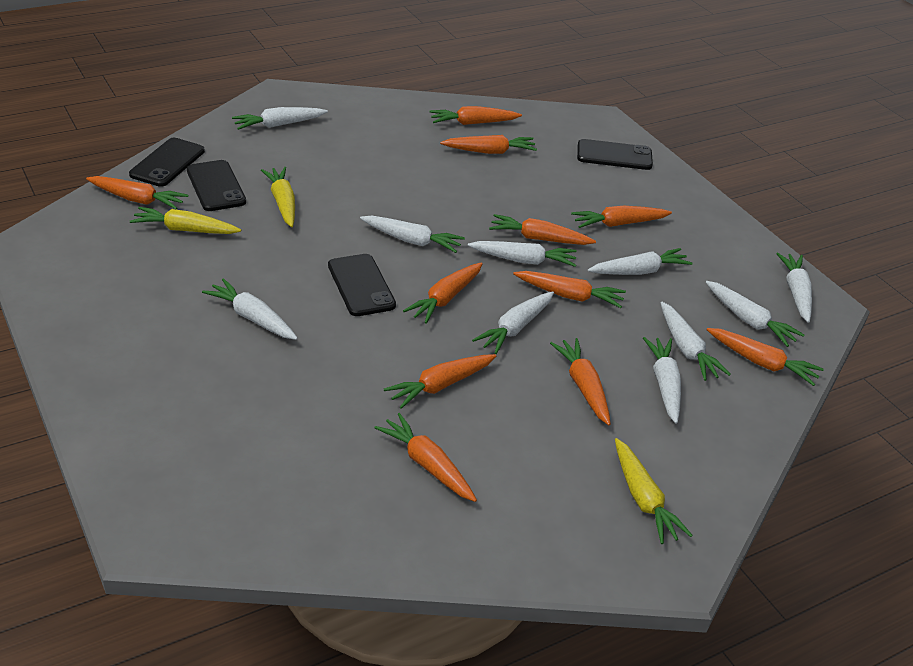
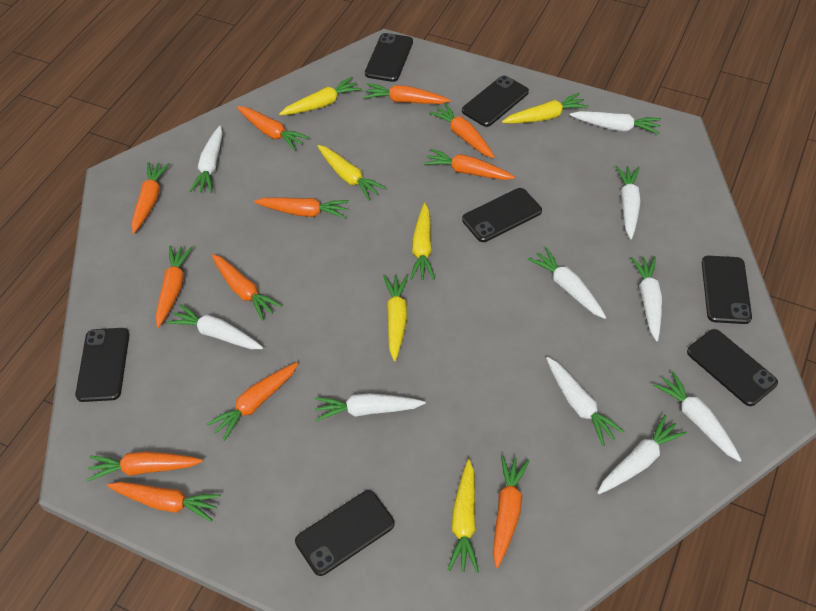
black phone: 4 -> 7
orange carrot: 11 -> 12
yellow carrot: 3 -> 6

